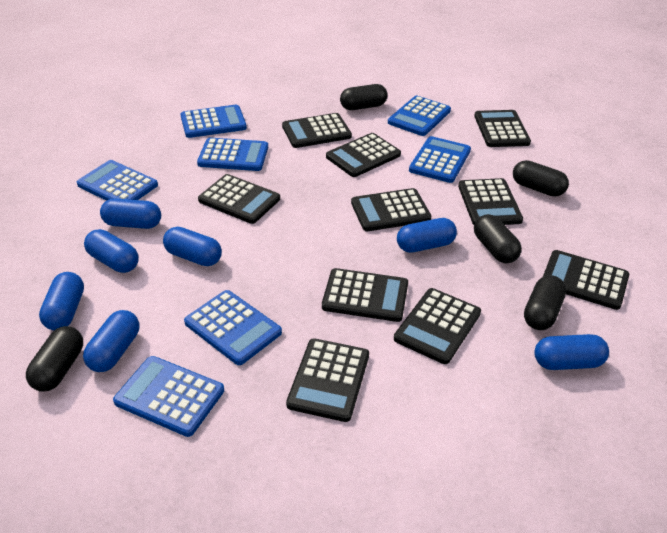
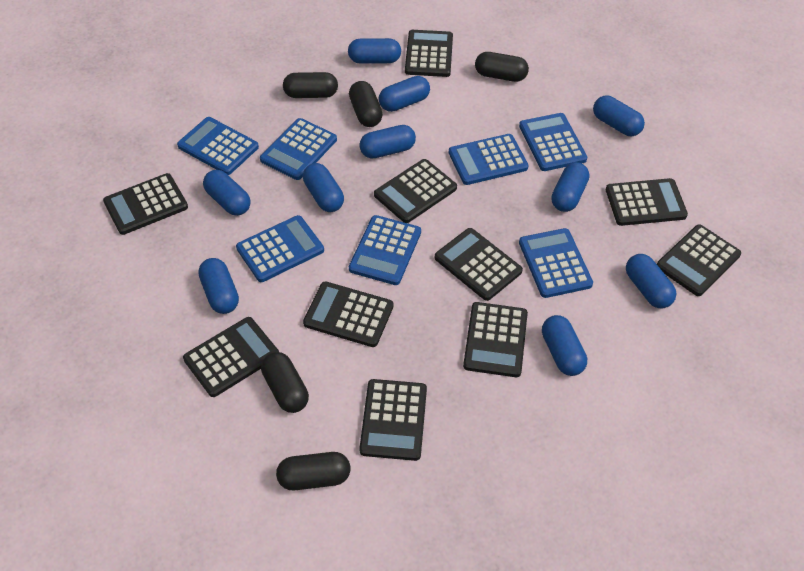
blue capsule: 7 -> 10

